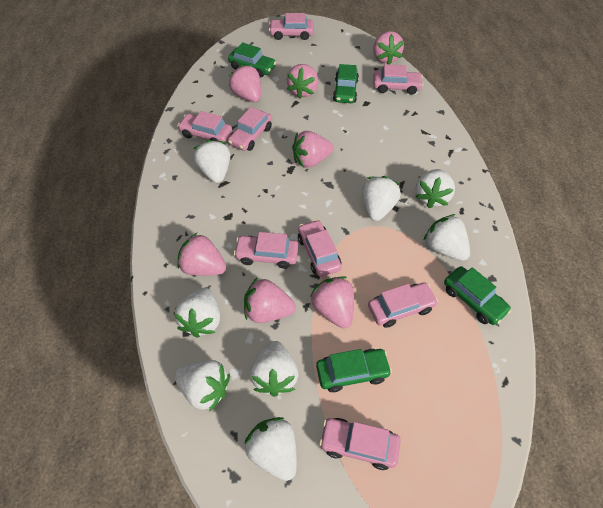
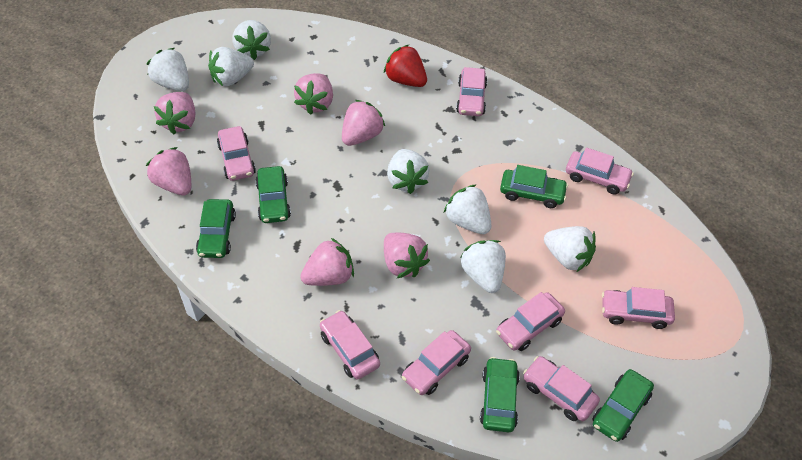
green car: 4 -> 5
pink strawberry: 7 -> 6
red strawberry: 0 -> 1
white strawberry: 8 -> 7

